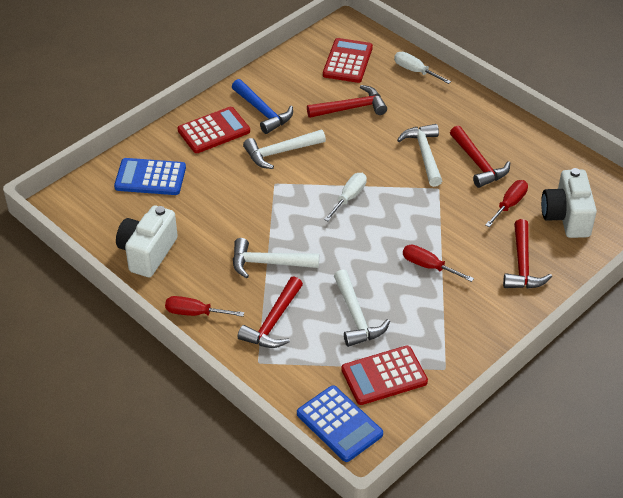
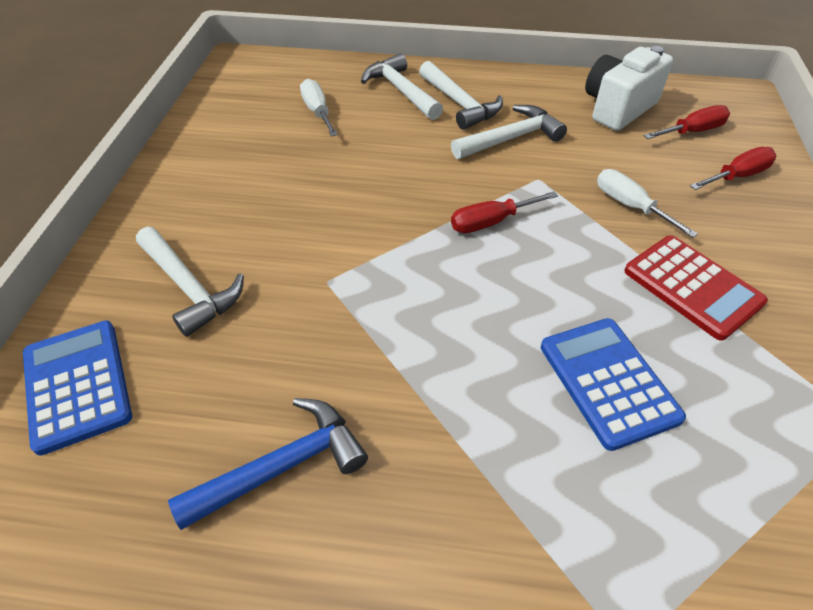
red calculator: 3 -> 1
red hammer: 4 -> 0
white camera: 2 -> 1

